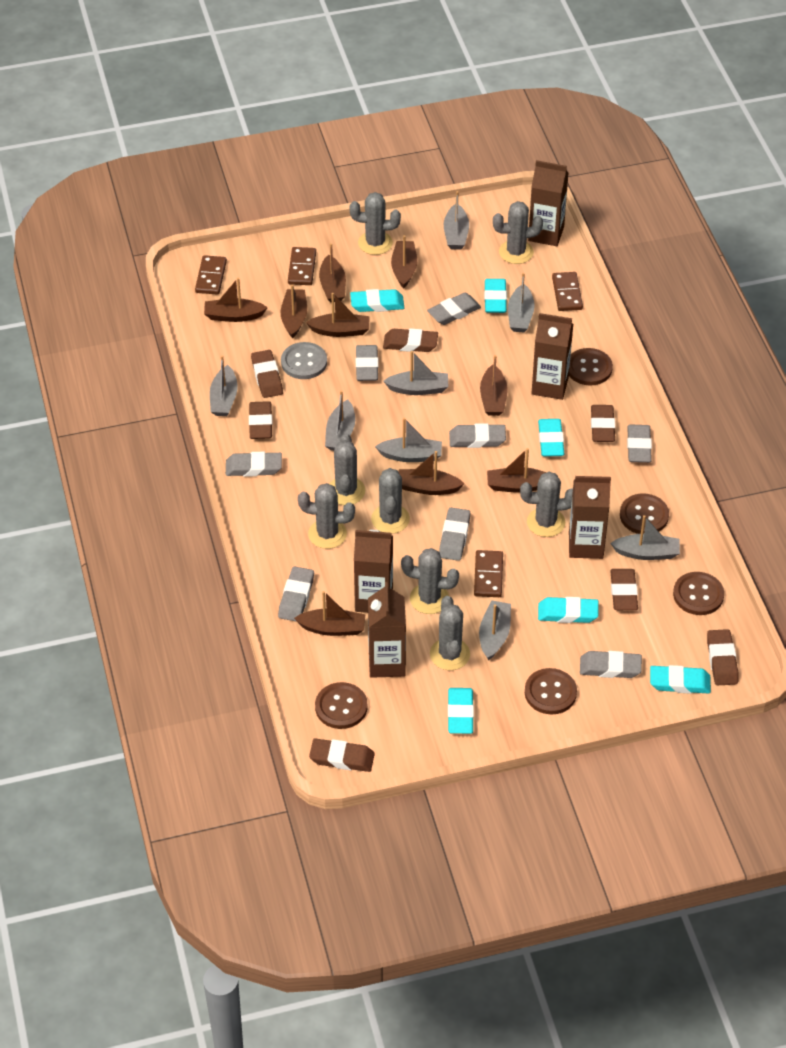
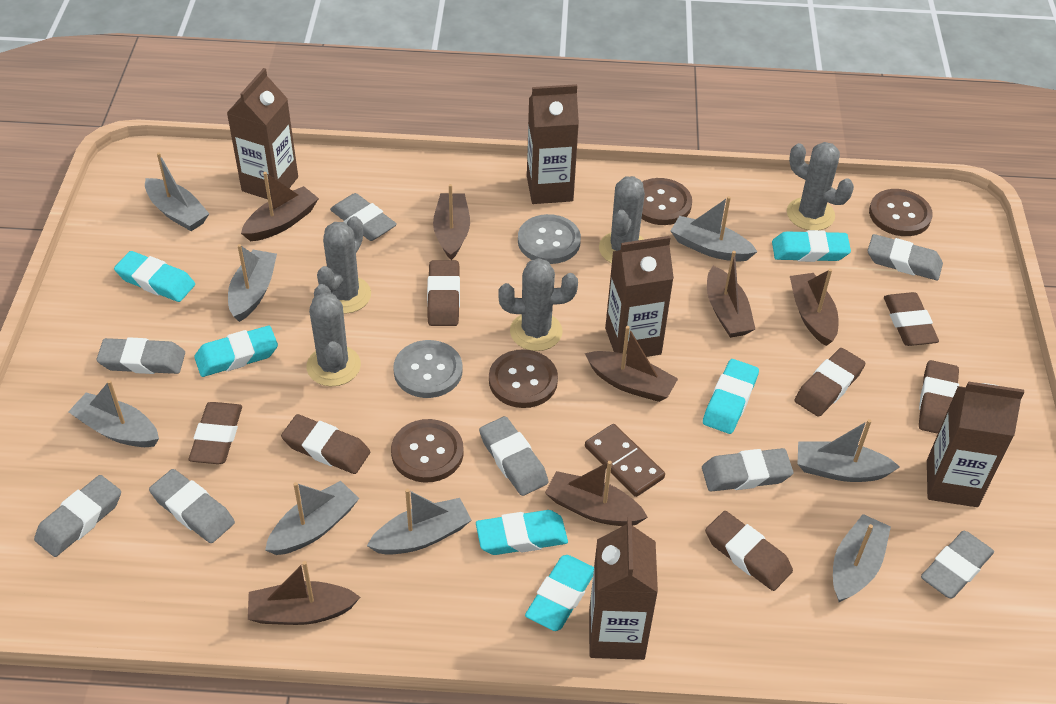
brown boat: 9 -> 7
brown button: 5 -> 4
brown domino: 4 -> 1
grey button: 1 -> 2
grey cactus: 8 -> 5

